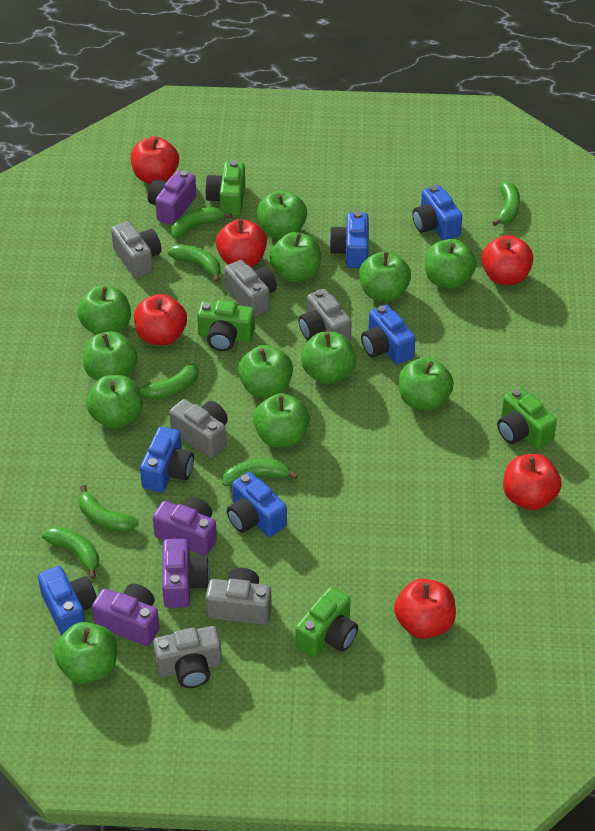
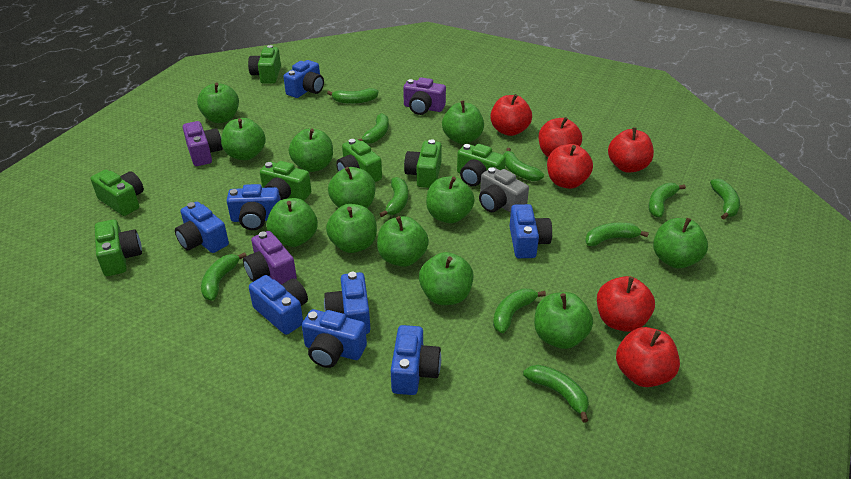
blue camera: 6 -> 8
green banana: 7 -> 10
green camera: 4 -> 7
grey camera: 6 -> 1
purple camera: 4 -> 3

